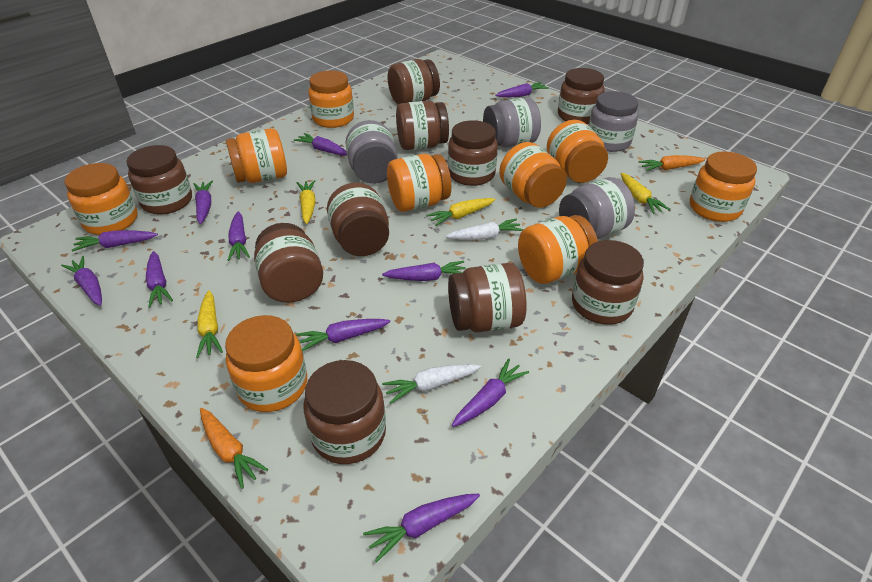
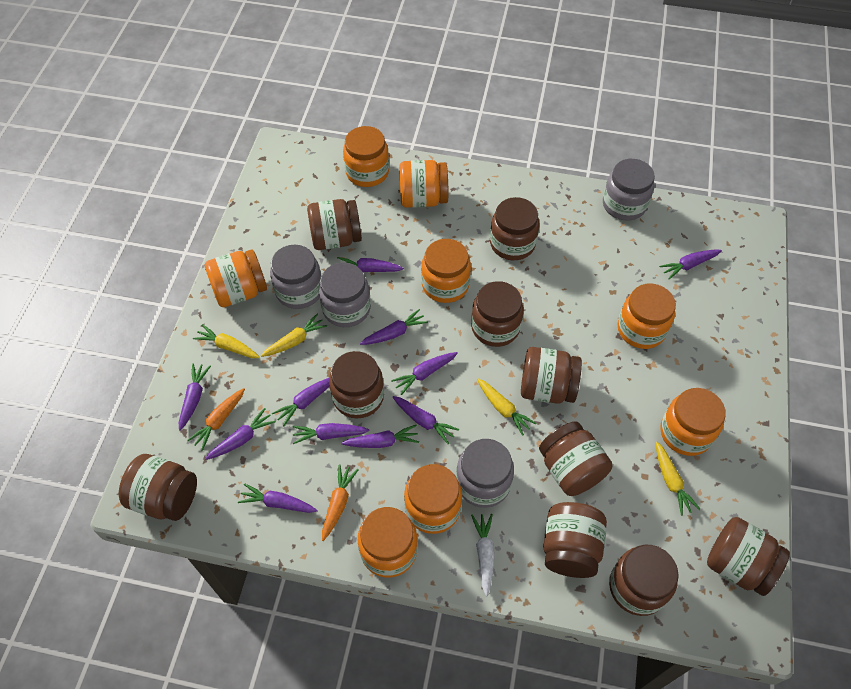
orange jar: 9 -> 8
white carrot: 2 -> 1

